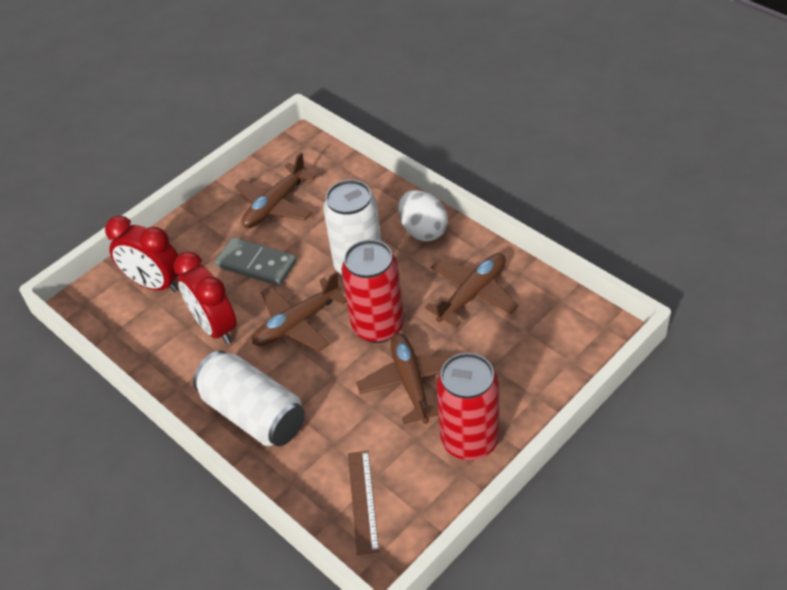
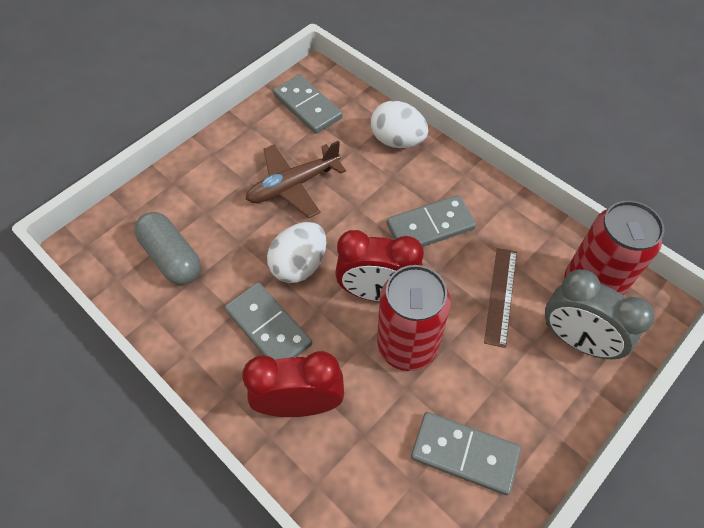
brown plane: 4 -> 1
grey capsule: 0 -> 1
grey clock: 0 -> 1
grey domino: 1 -> 4
white can: 2 -> 0
white egg: 1 -> 2

